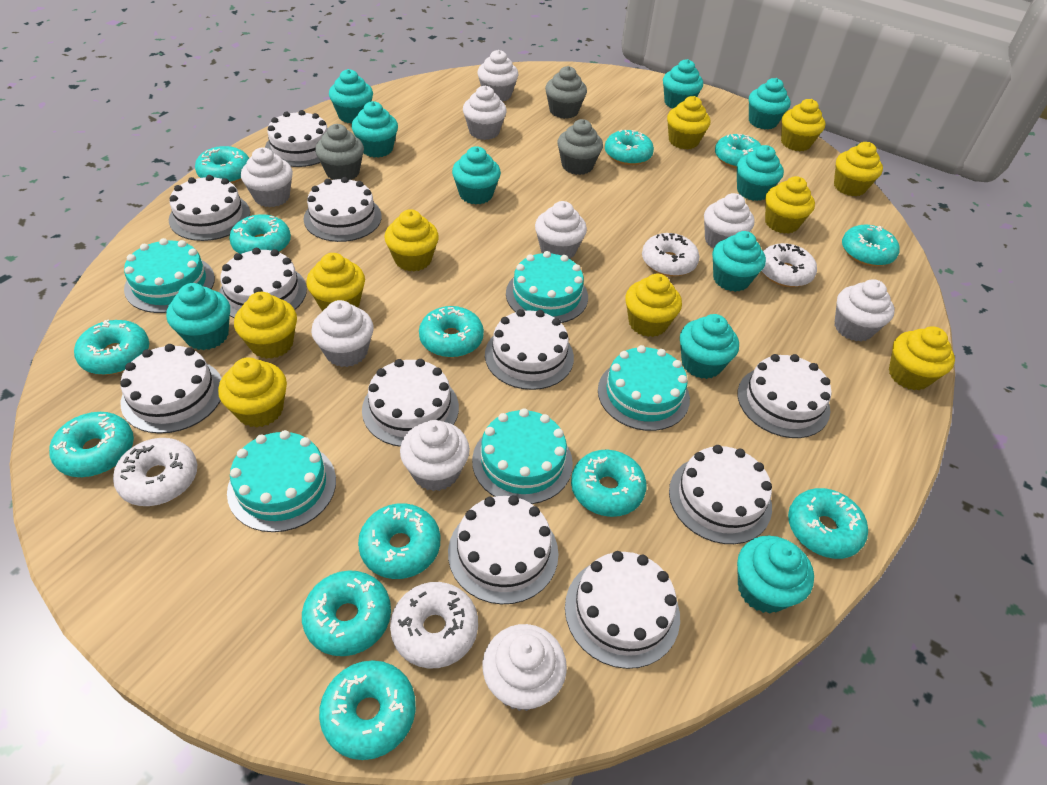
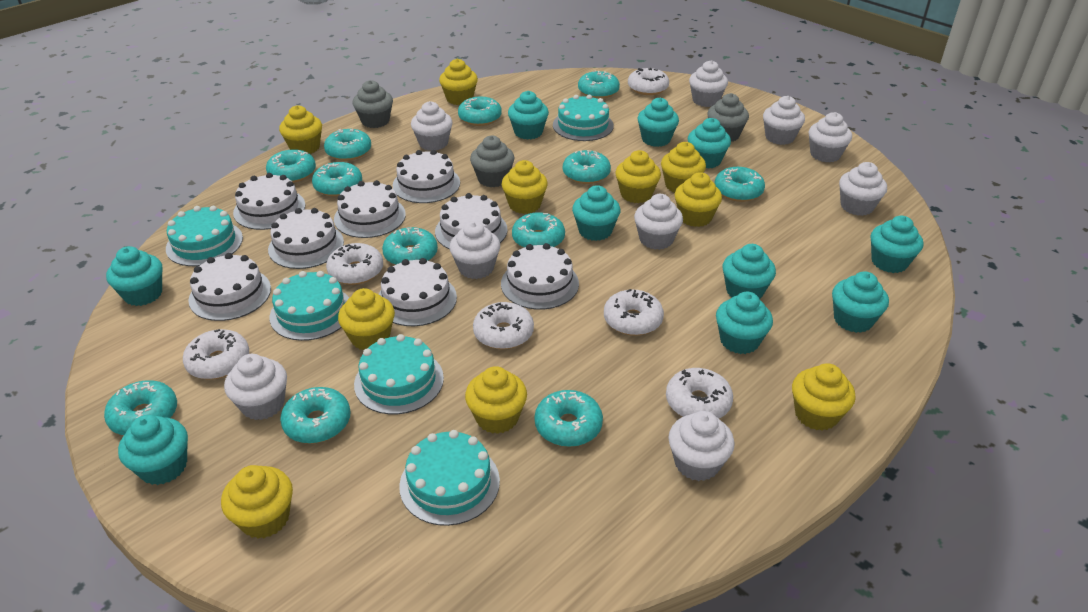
turquoise donut: 13 -> 12
white cake: 11 -> 8
white donut: 4 -> 6

